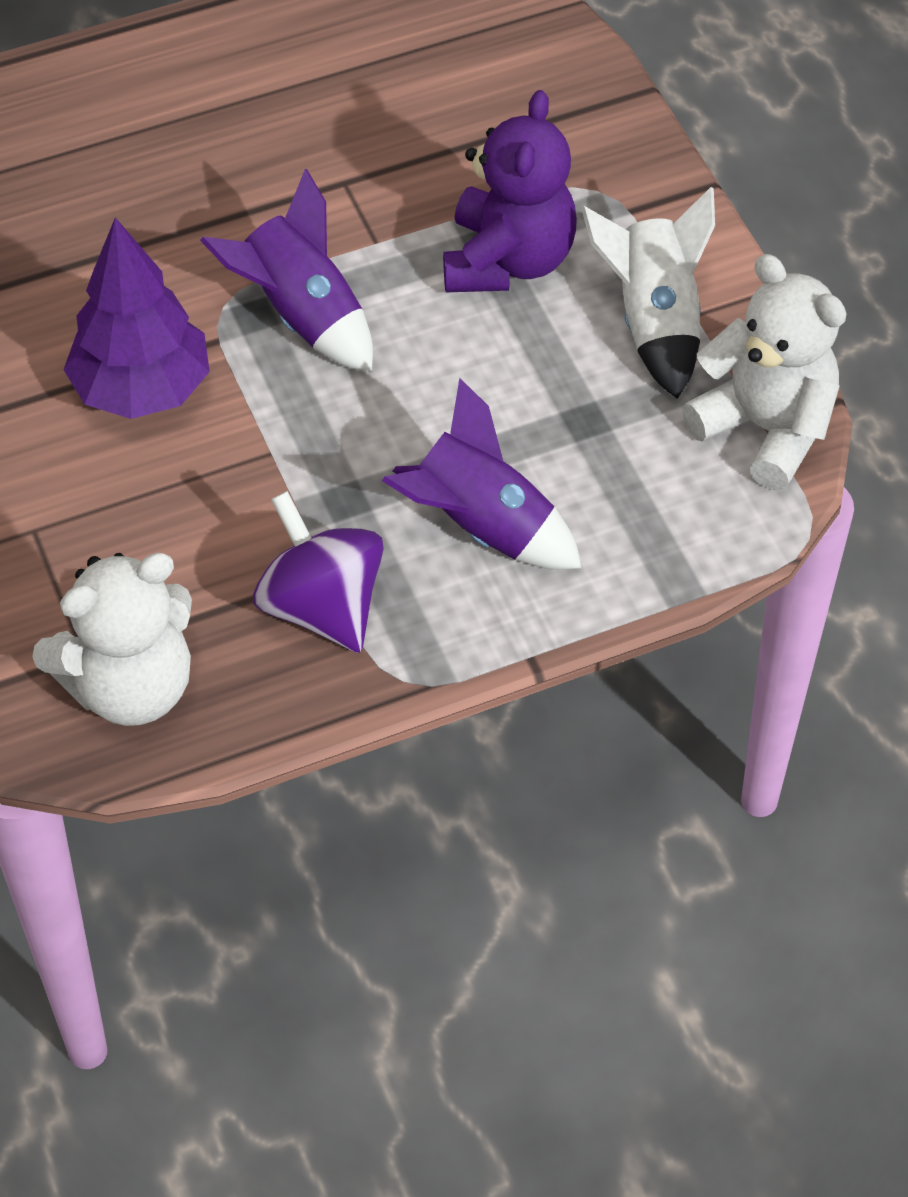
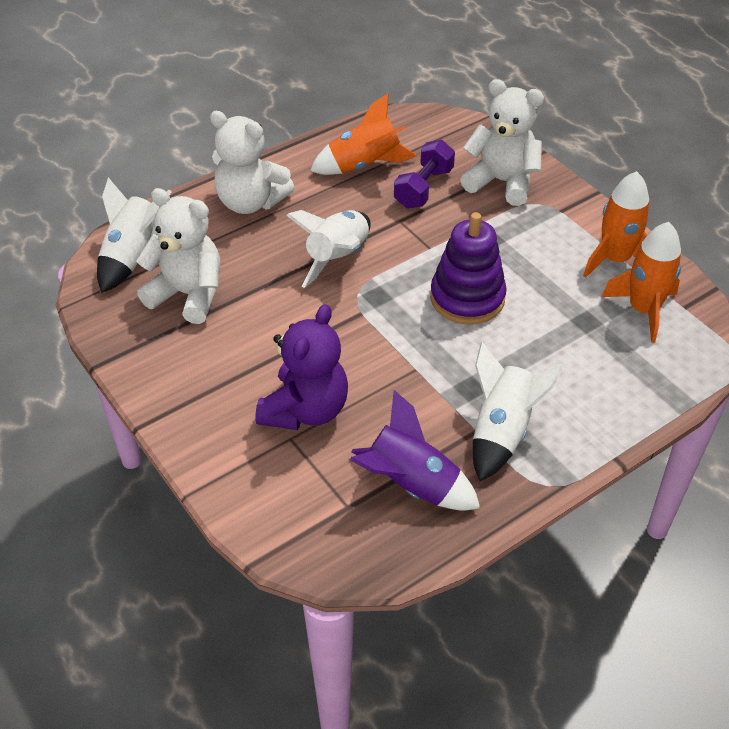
orange rocket: 0 -> 3
purple dumbbell: 0 -> 1
purple rocket: 2 -> 1
purple spinning top: 1 -> 0
purple stacking toy: 0 -> 1
purple tree: 1 -> 0
white rocket: 1 -> 3
white teddy bear: 2 -> 3

